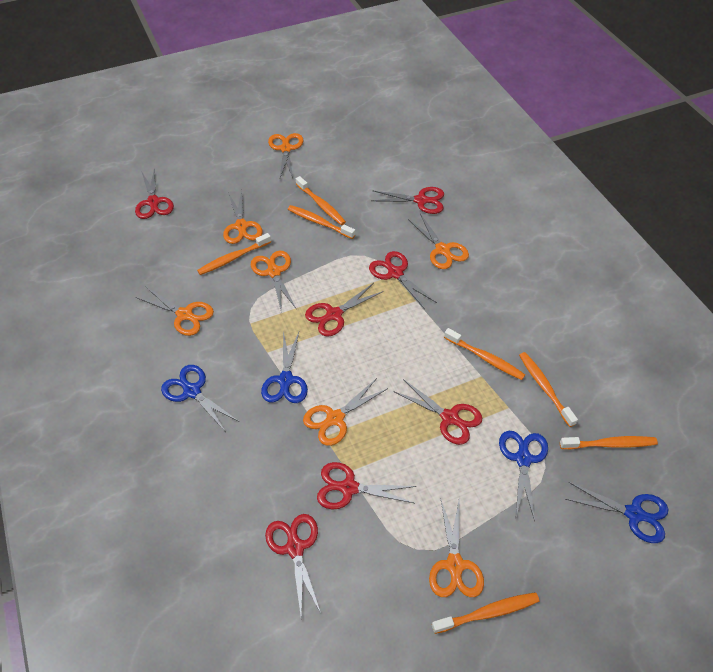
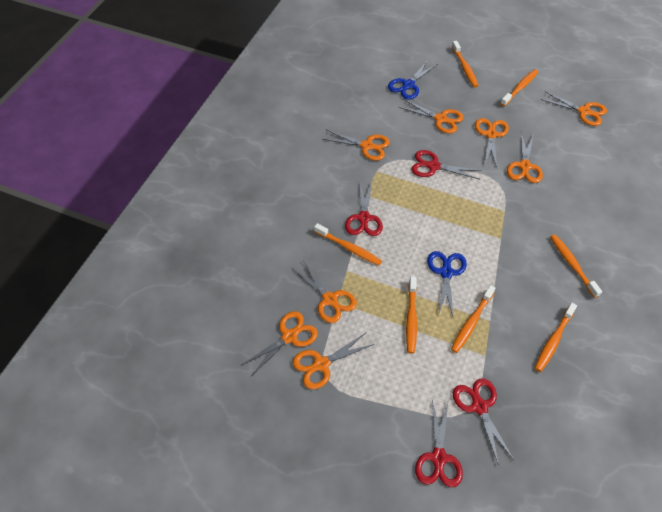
blue scissors: 4 -> 2
orange scissors: 7 -> 8
red scissors: 7 -> 4

